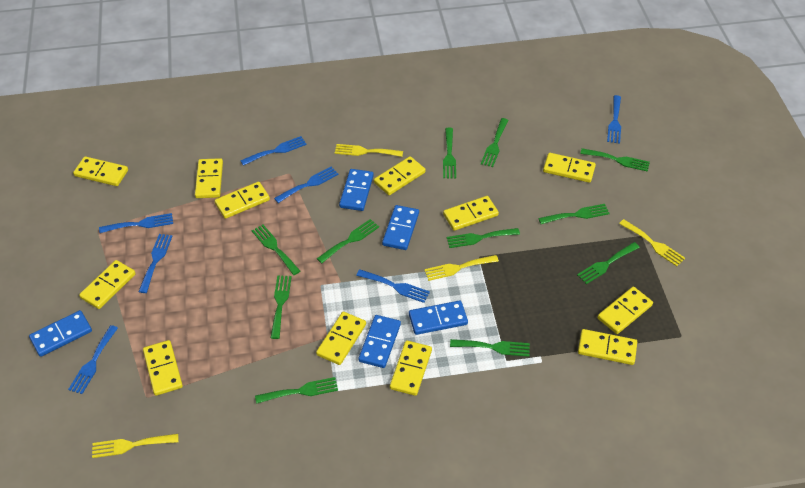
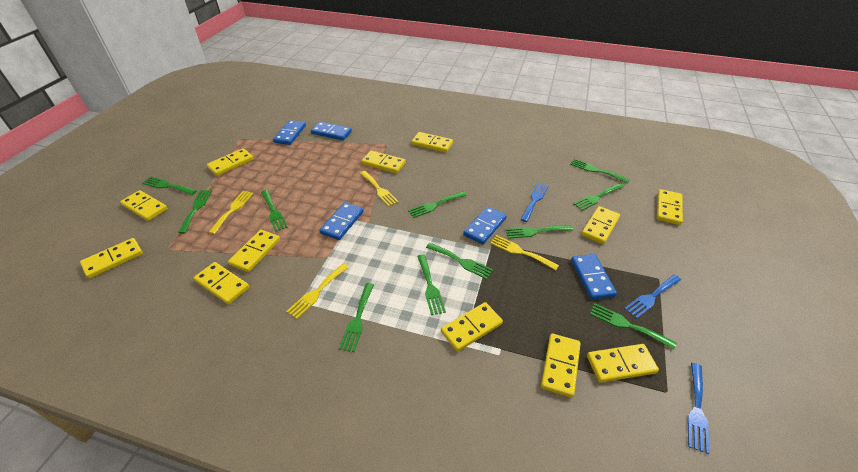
blue fork: 7 -> 3

